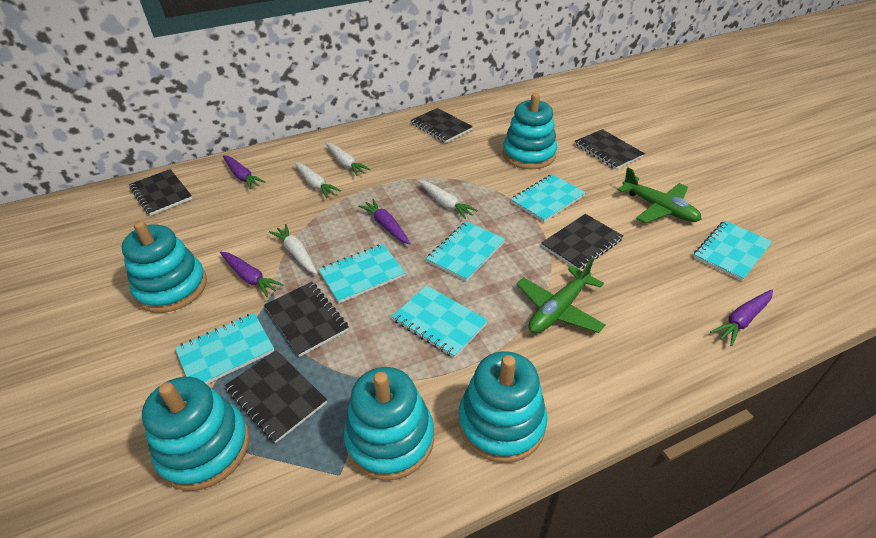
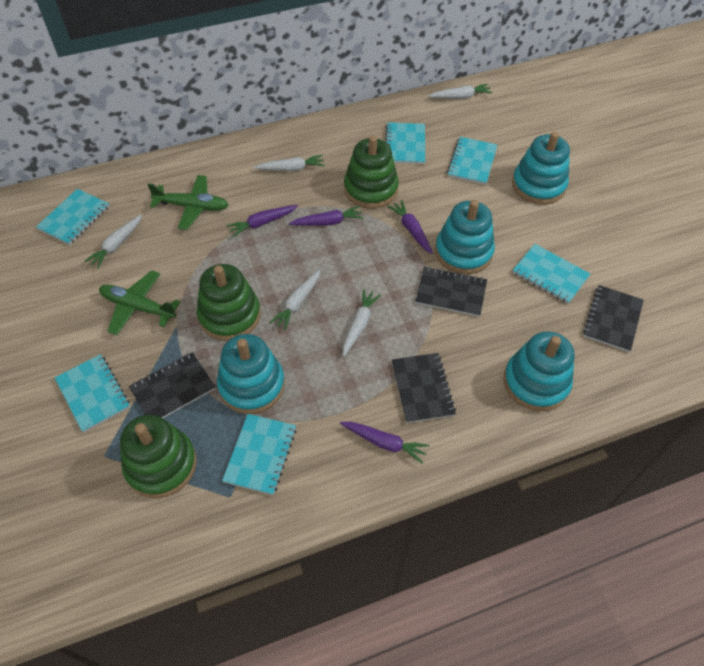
black notebook: 6 -> 4
green stacking toy: 0 -> 3
turquoise stacking toy: 5 -> 4
white carrot: 4 -> 5

